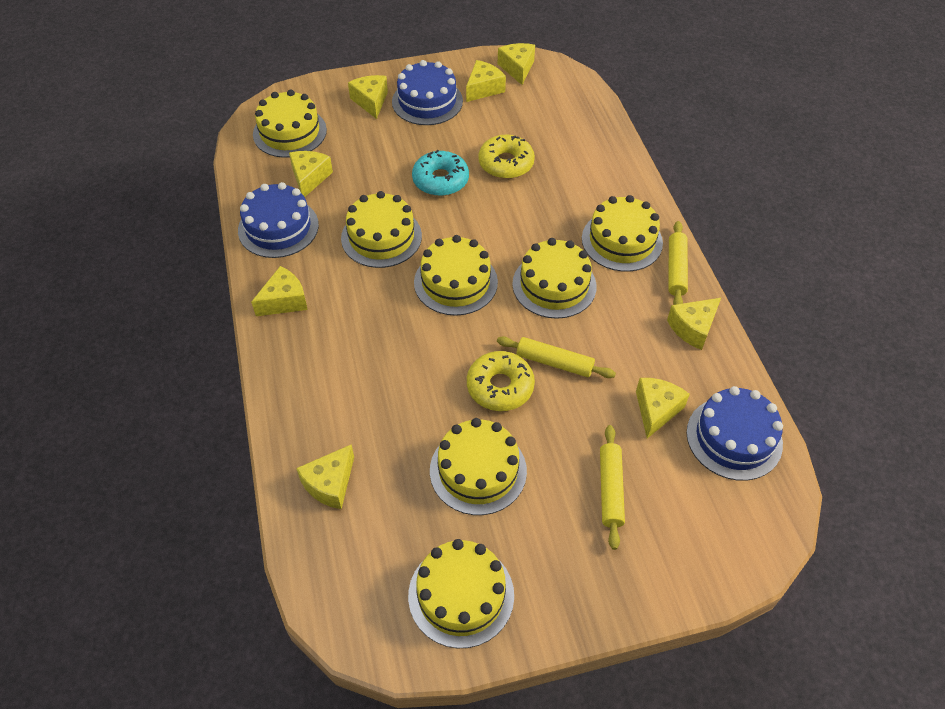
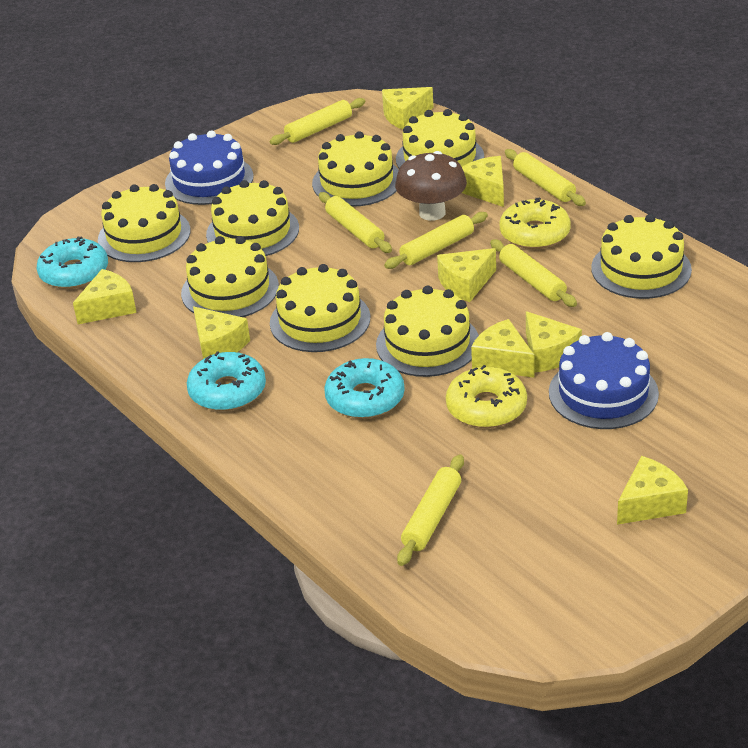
blue cake: 3 -> 2
brown mushroom: 0 -> 1
turquoise donut: 1 -> 3
yellow cake: 7 -> 8
yellow rolling pin: 3 -> 6

